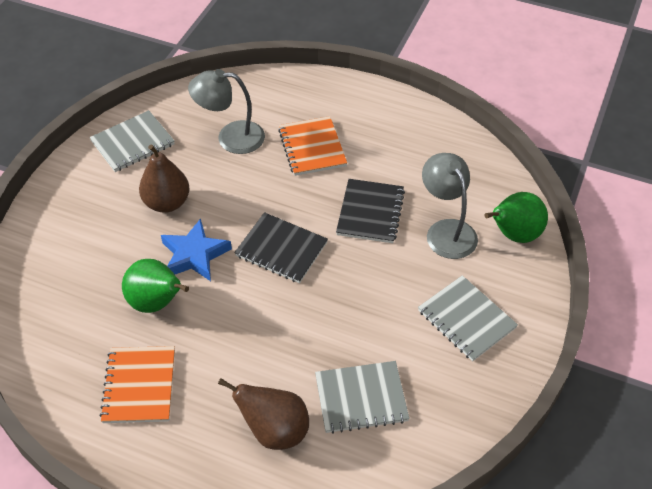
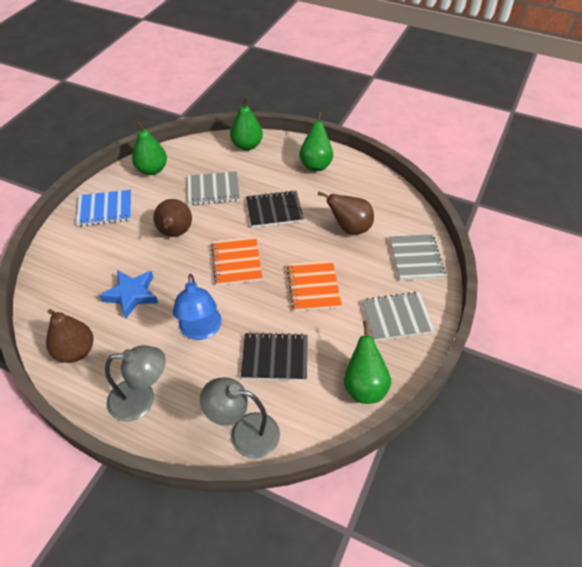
blue lamp: 0 -> 1
blue notebook: 0 -> 1
brown pear: 2 -> 3
green pear: 2 -> 4

